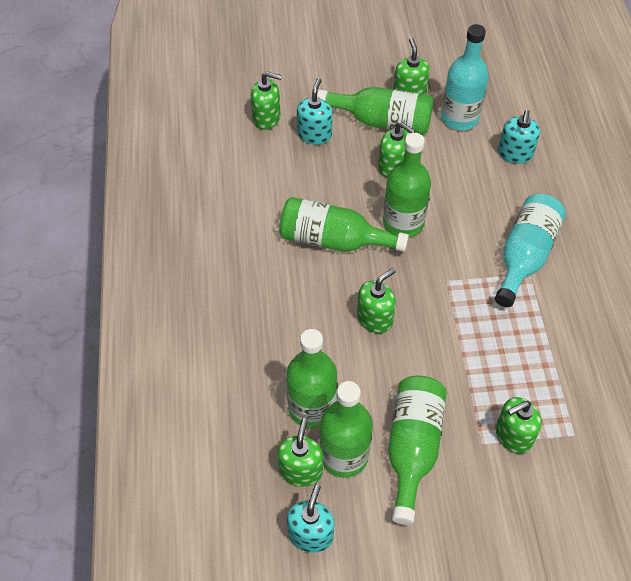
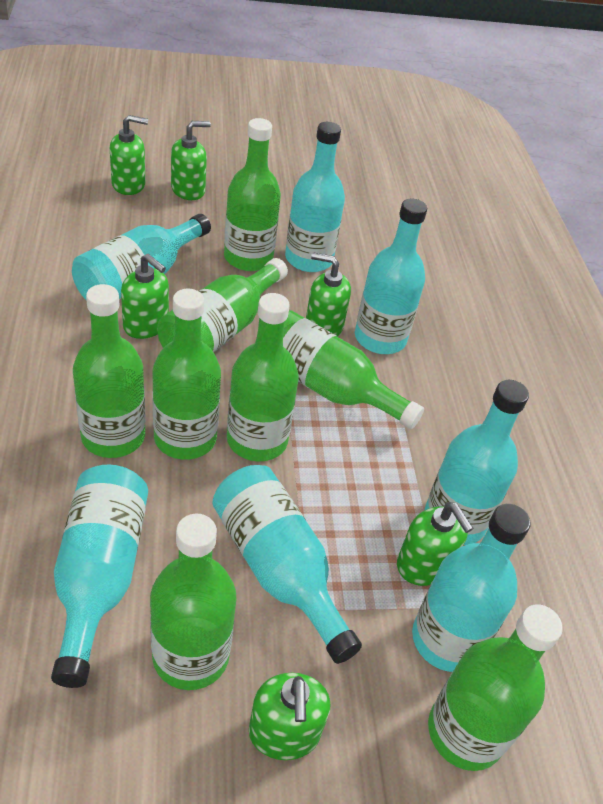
green bottle: 6 -> 8
turquoise bottle: 2 -> 7
turquoise soap dispenser: 3 -> 0

